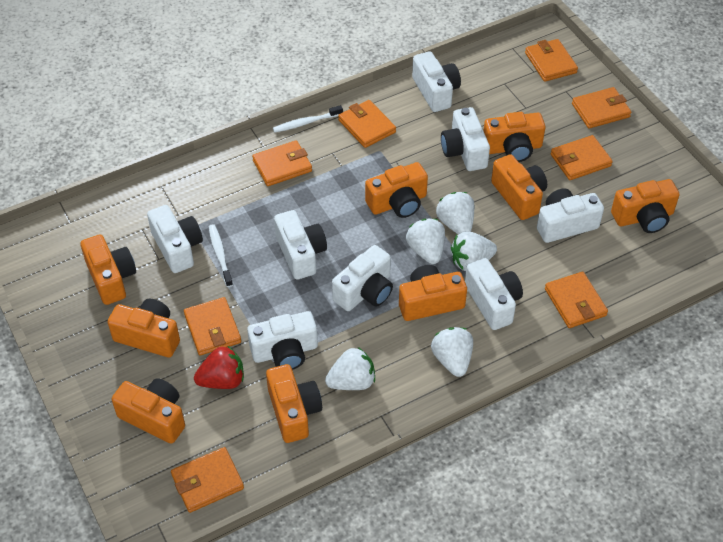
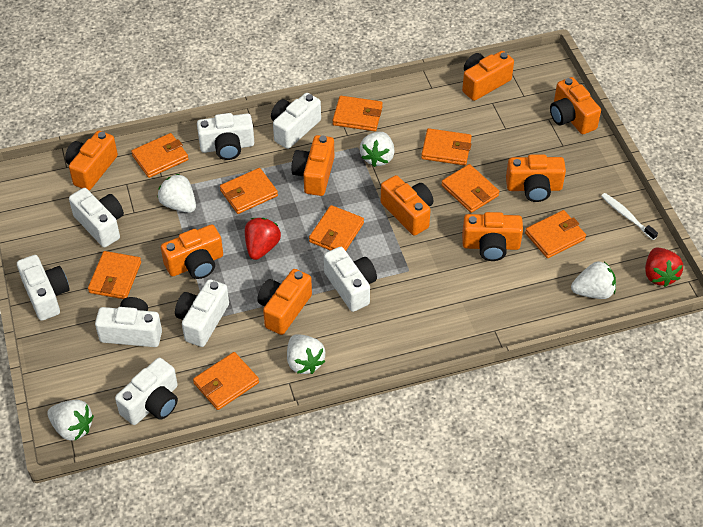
orange wallet: 8 -> 9
red strawberry: 1 -> 2
white toothbrush: 2 -> 1

